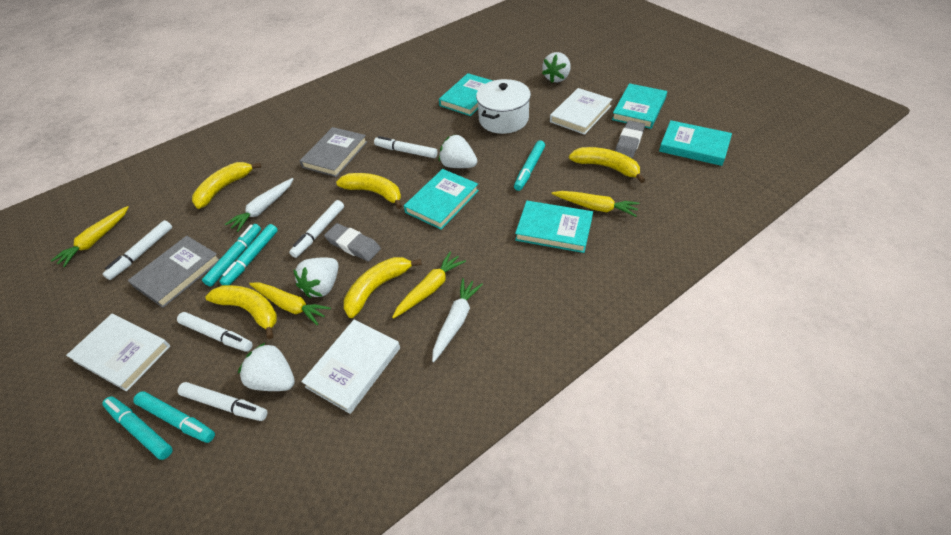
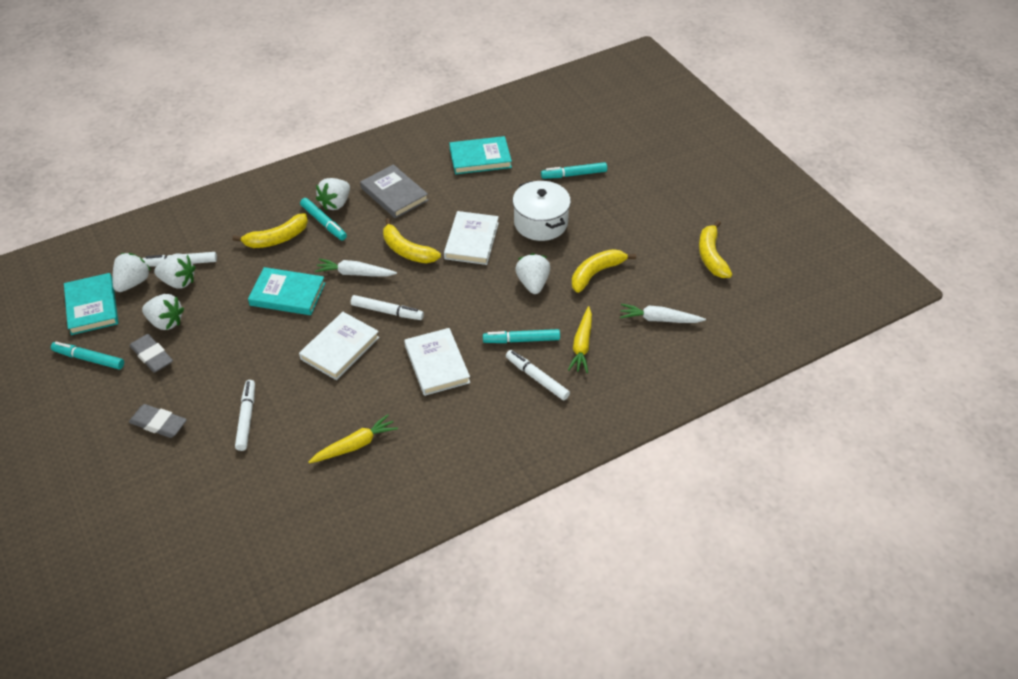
grey book: 2 -> 1
turquoise book: 5 -> 3
turquoise marker: 5 -> 4
white marker: 5 -> 4
white strawberry: 4 -> 5
yellow banana: 5 -> 4
yellow carrot: 4 -> 2

